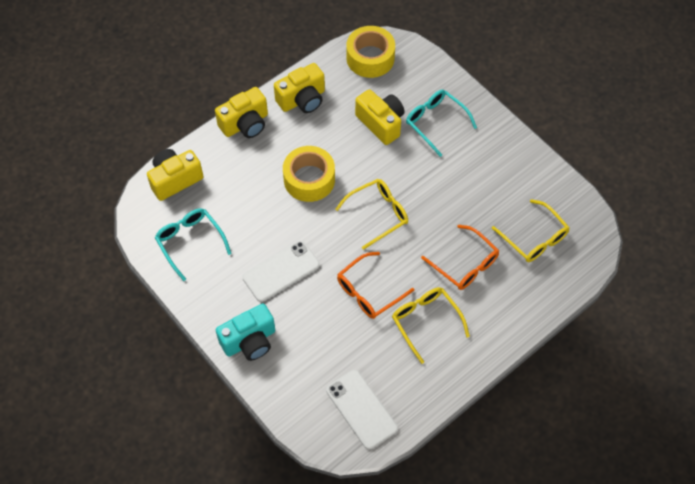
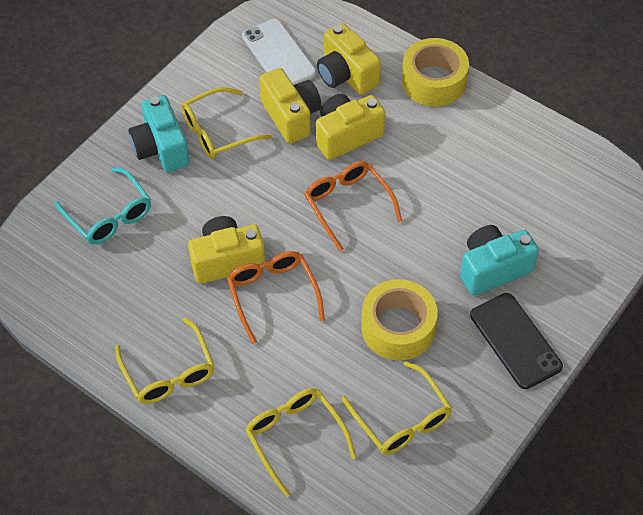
black phone: 0 -> 1
turquoise camera: 1 -> 2
turquoise glasses: 2 -> 1
white phone: 2 -> 1
yellow glasses: 3 -> 4

